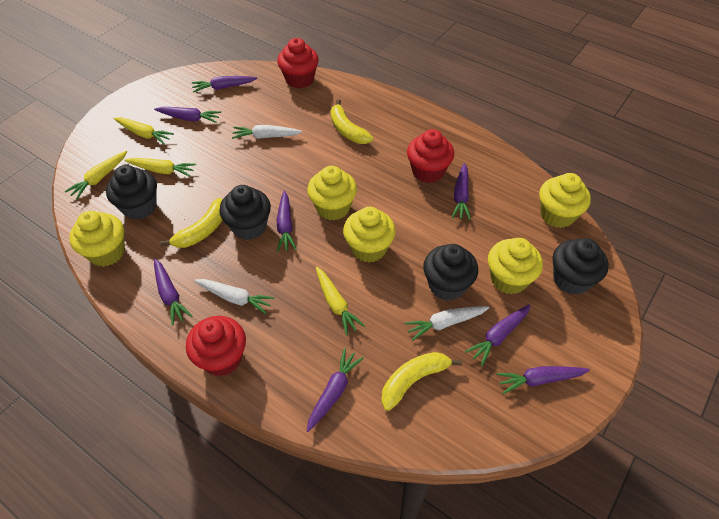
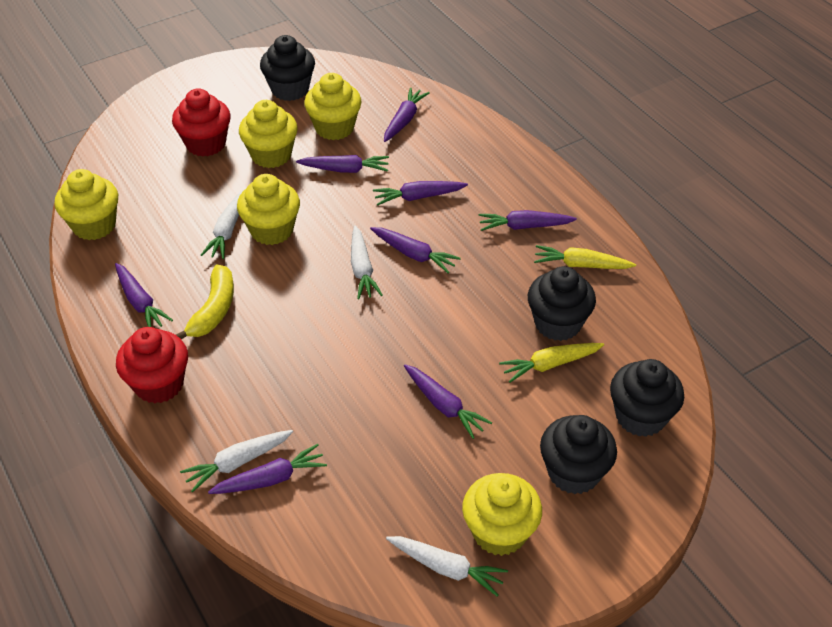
red cupcake: 3 -> 2
white carrot: 3 -> 4
yellow banana: 3 -> 1
yellow carrot: 4 -> 2

